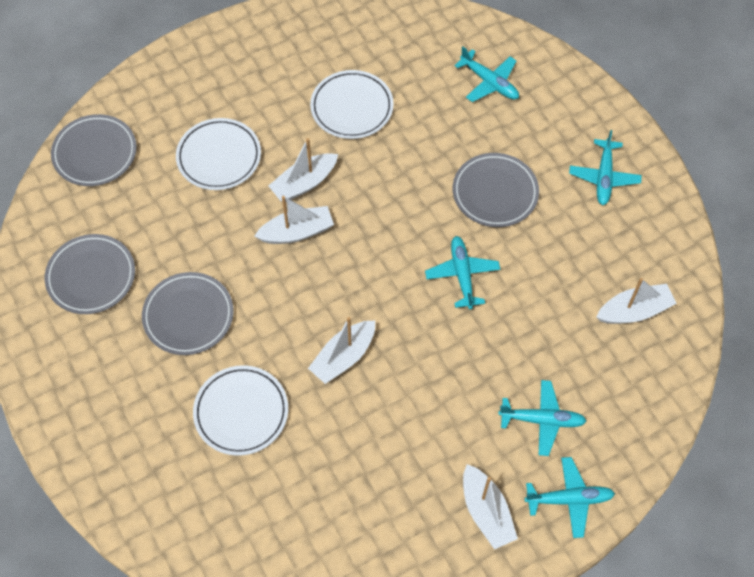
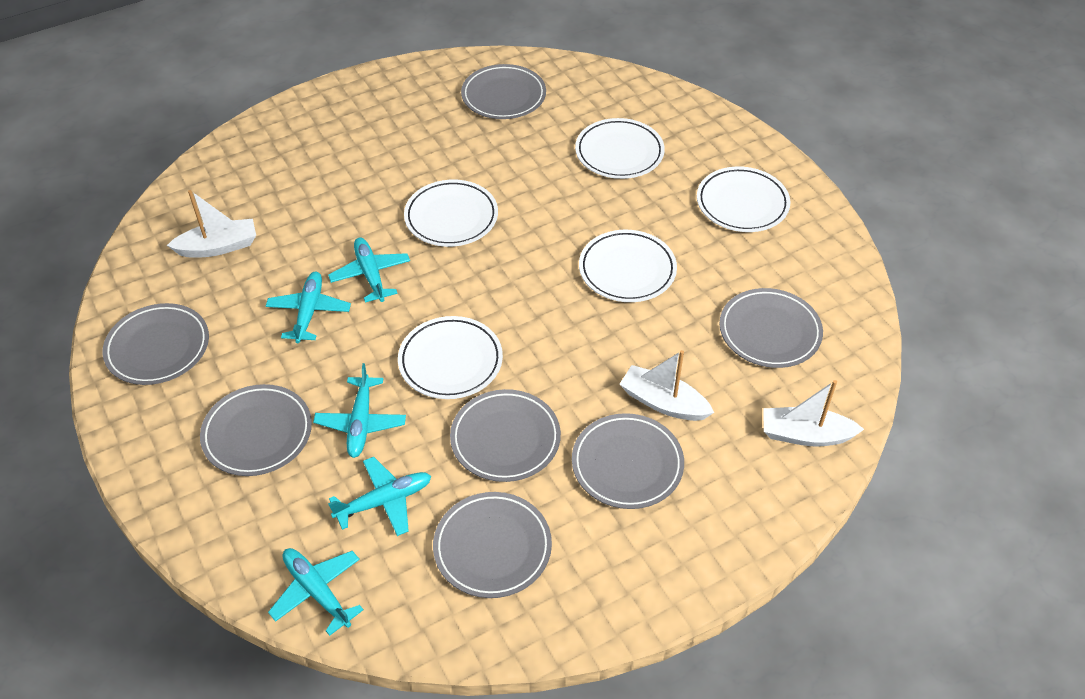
grey plate: 4 -> 7
white boat: 5 -> 3
white plate: 3 -> 5

